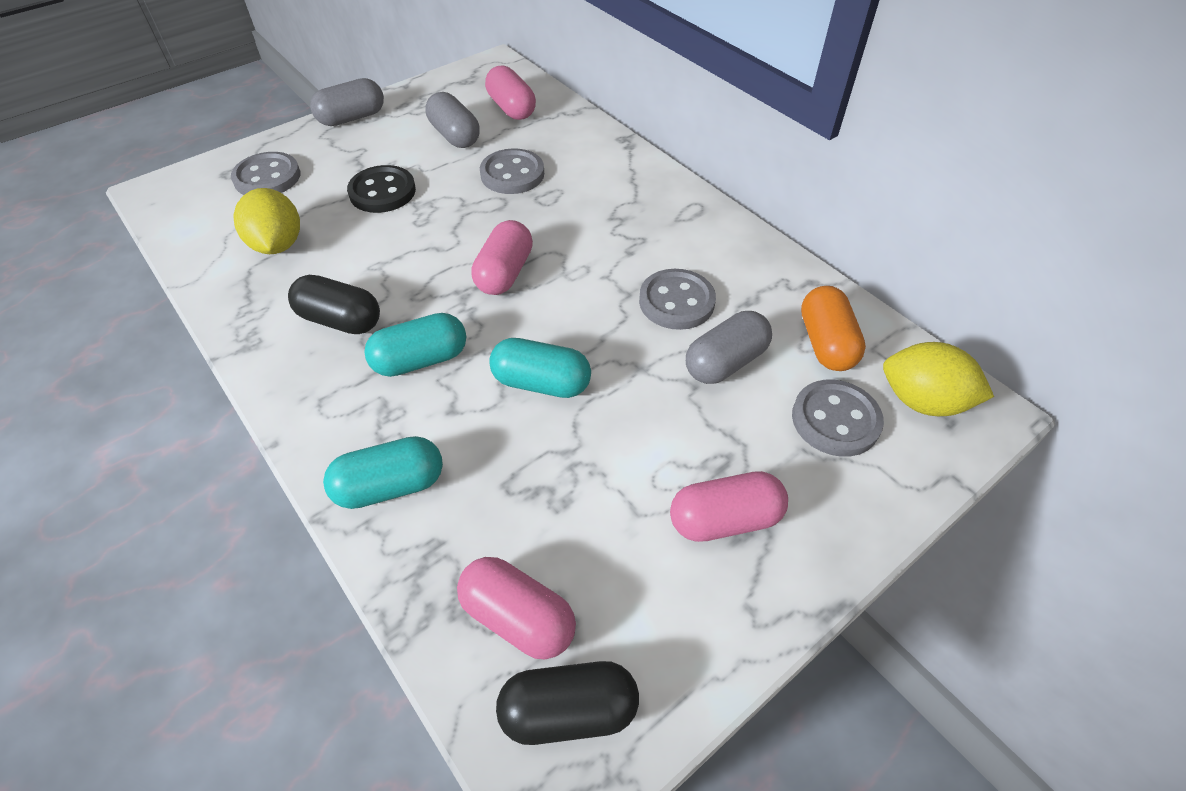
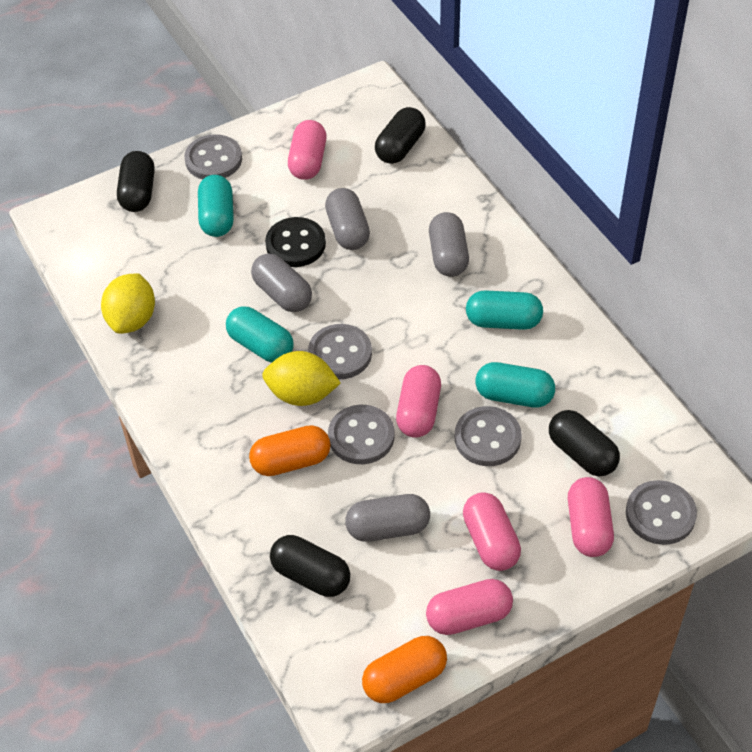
black capsule: 2 -> 4
grey button: 4 -> 5
grey capsule: 3 -> 4
orange capsule: 1 -> 2
pink capsule: 4 -> 5
turquoise capsule: 3 -> 4

